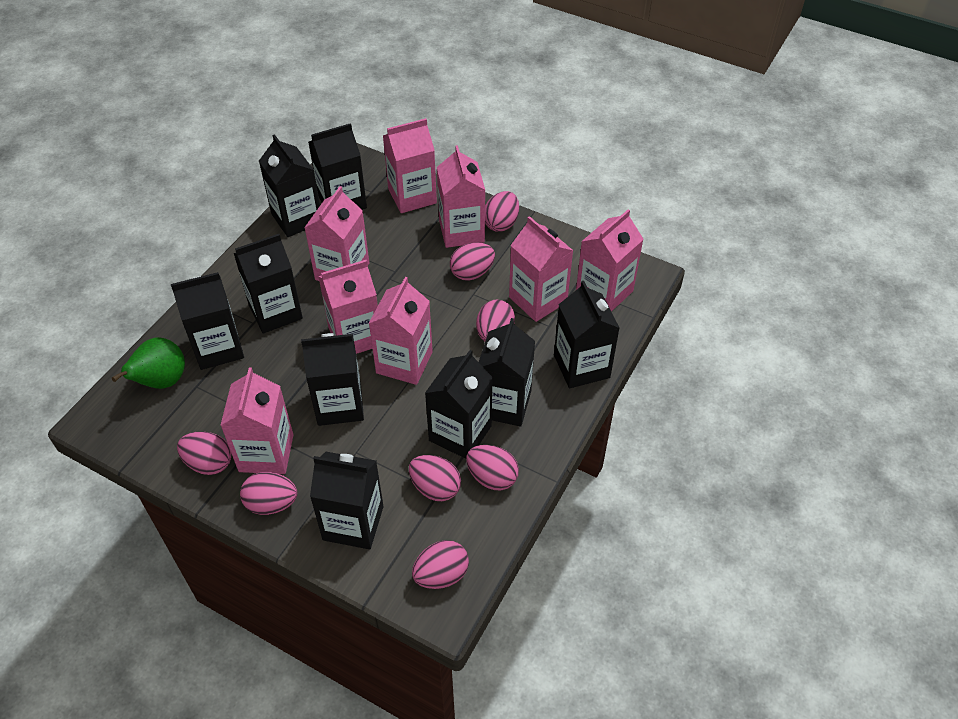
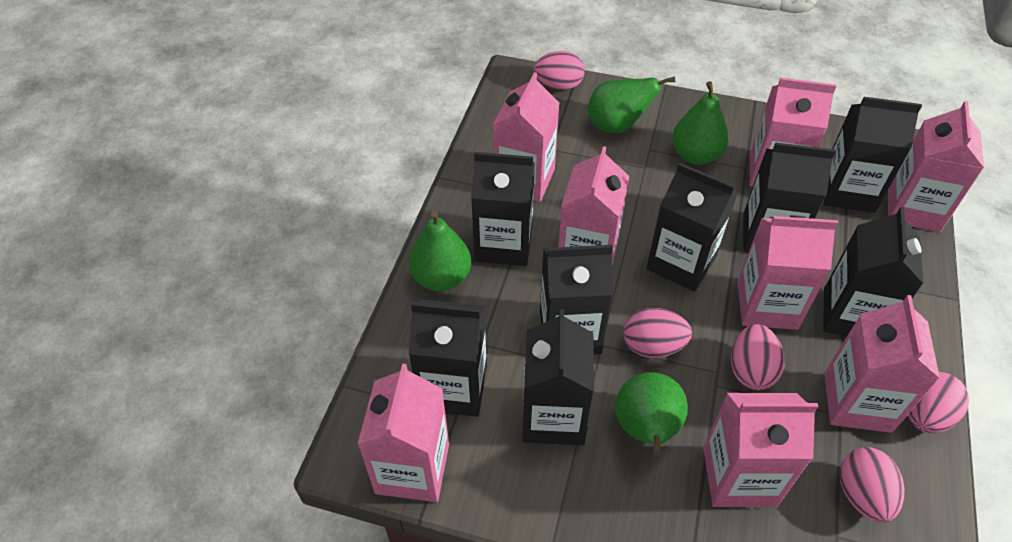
black carton: 9 -> 8
green pear: 1 -> 4
pink egg: 8 -> 5

